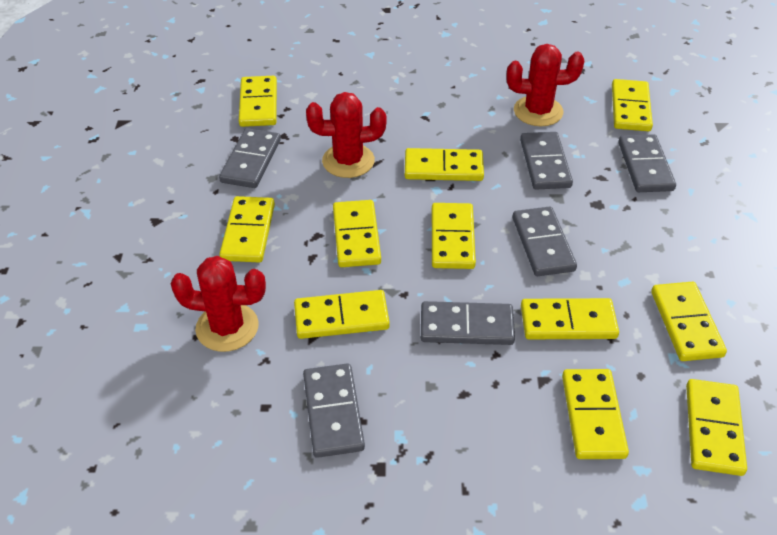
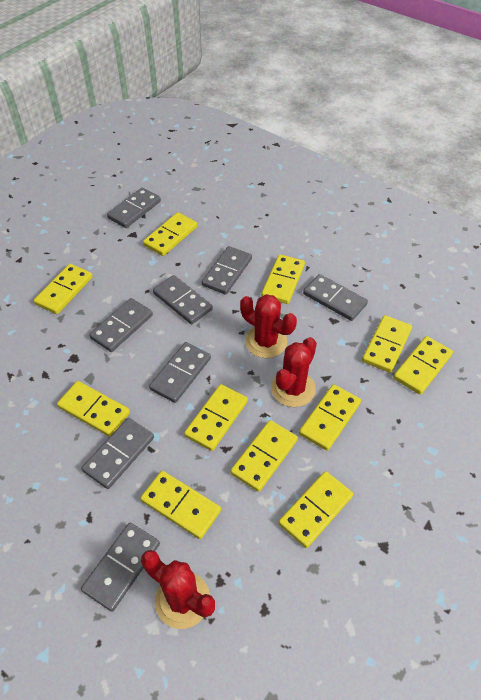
grey domino: 6 -> 8

